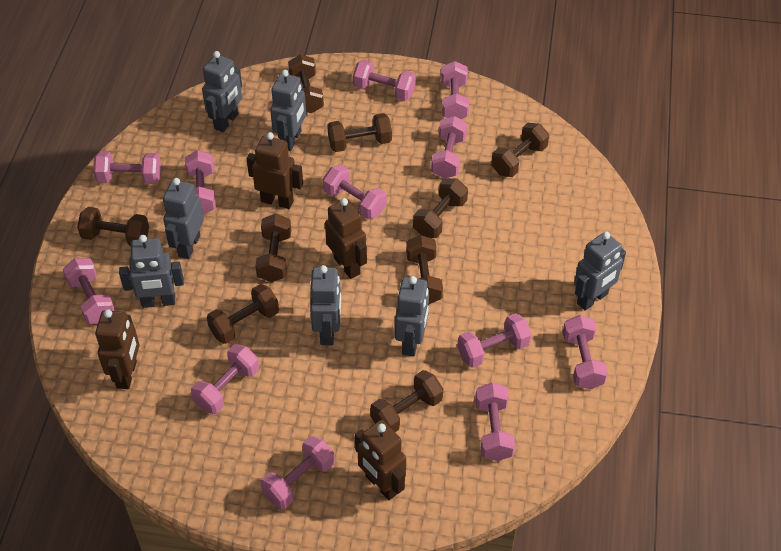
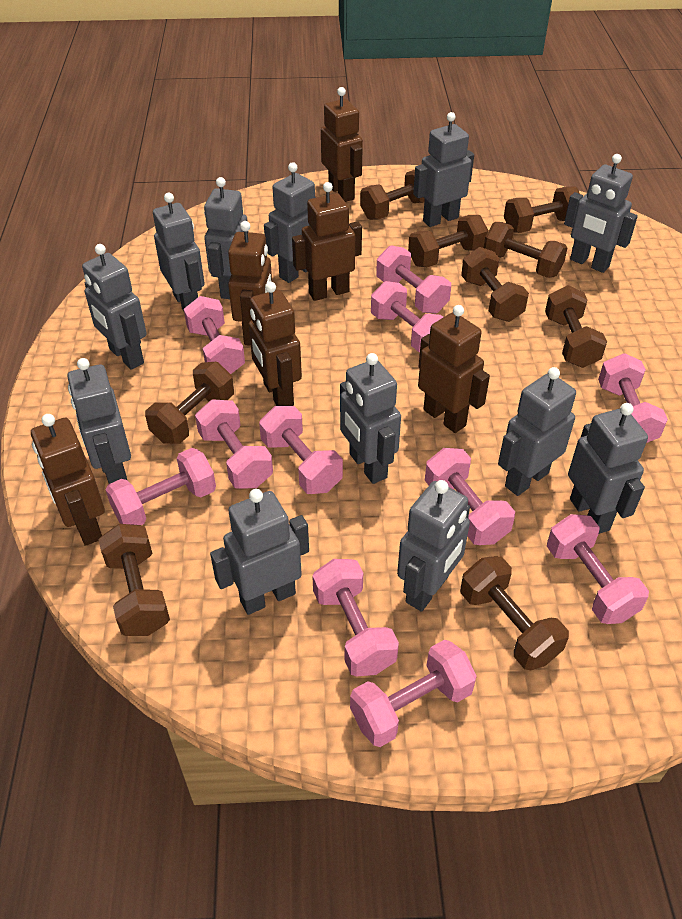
brown robot: 4 -> 6
grey robot: 7 -> 12
pink dumbbell: 12 -> 11

